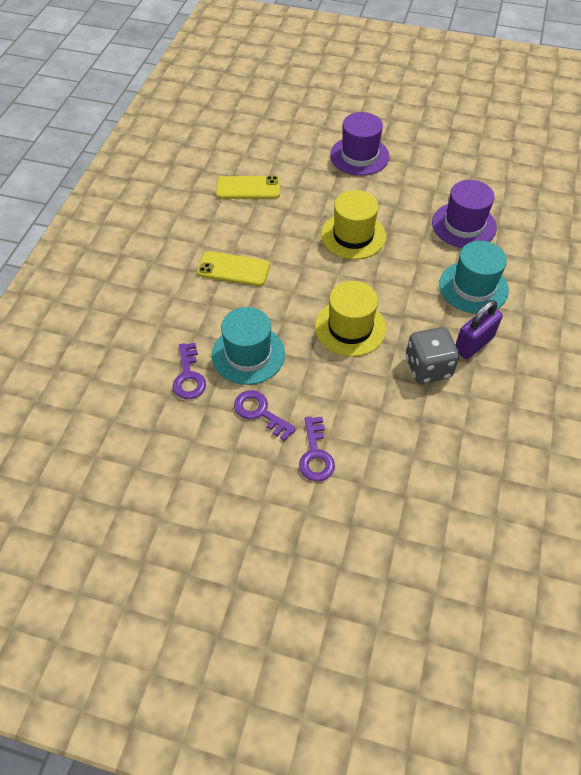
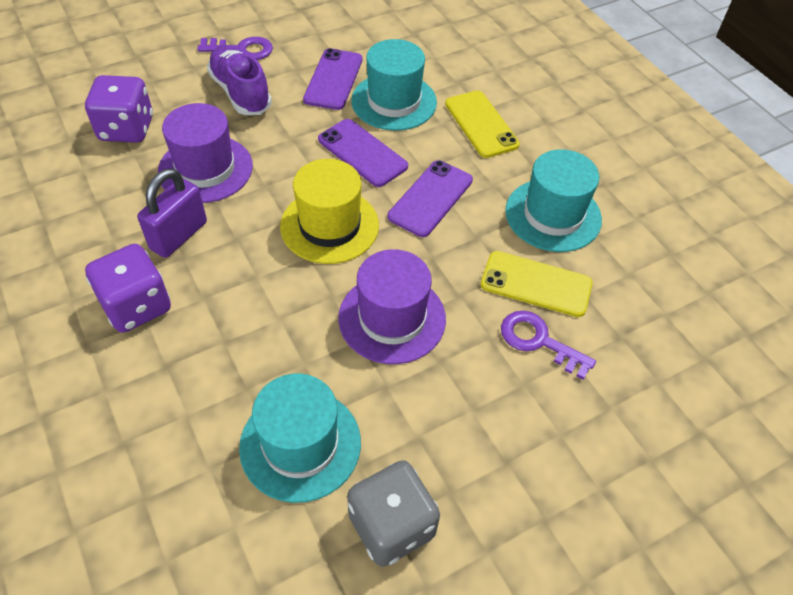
purple dice: 0 -> 2
purple key: 3 -> 2
purple phone: 0 -> 3
purple shoe: 0 -> 1
turquoise hat: 2 -> 3
yellow hat: 2 -> 1

